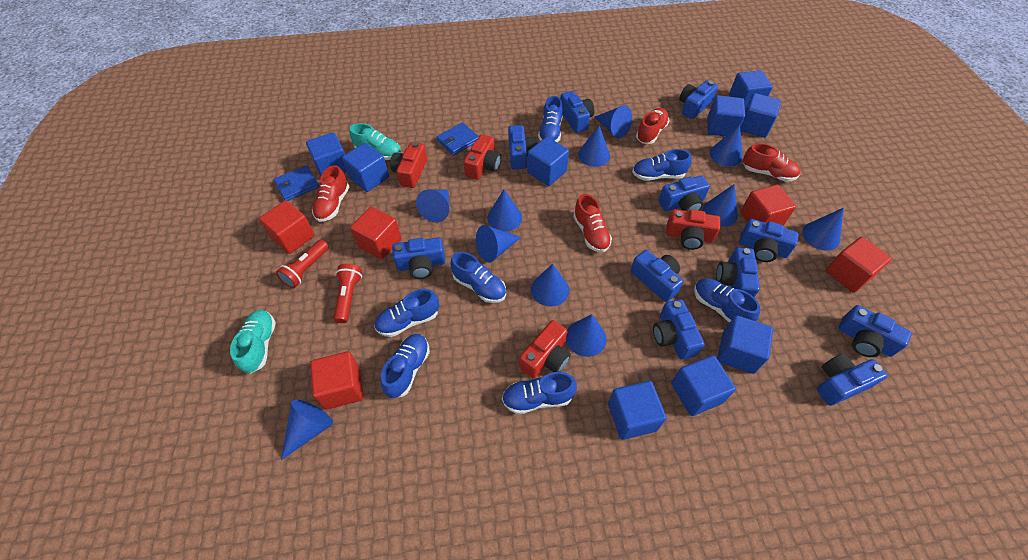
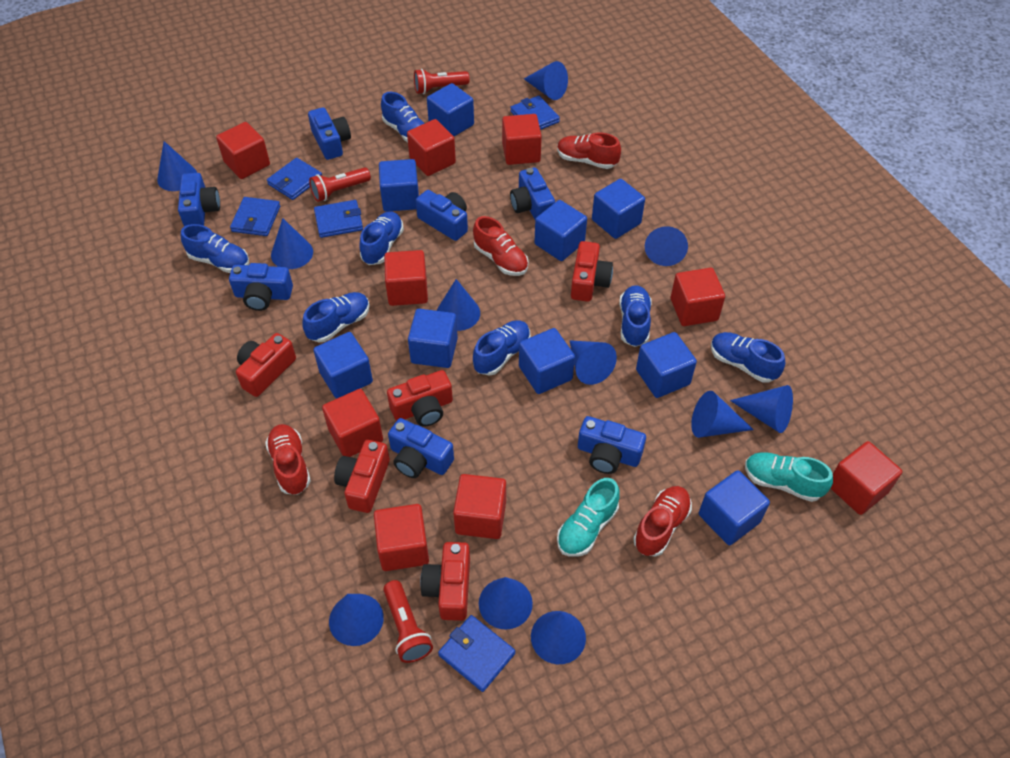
blue camera: 11 -> 7
blue wallet: 2 -> 5
red camera: 4 -> 5
red cube: 5 -> 9
red flashlight: 2 -> 3

